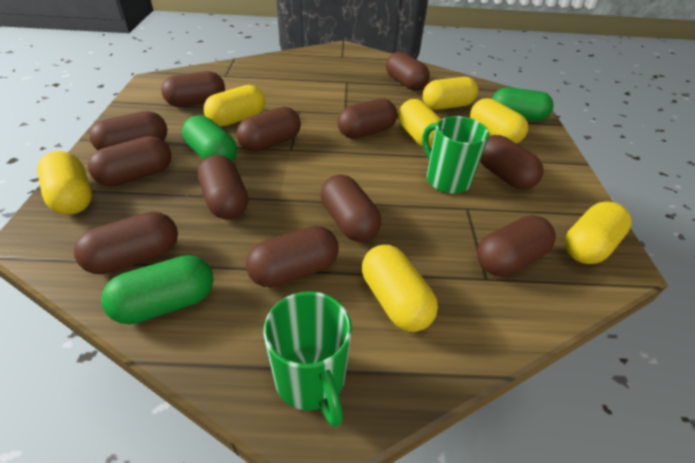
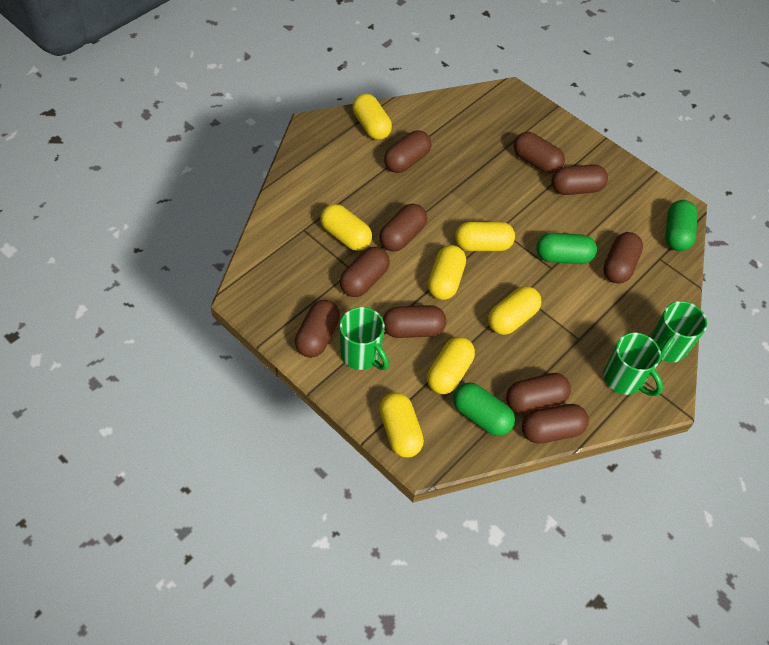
brown capsule: 12 -> 10
green mug: 2 -> 3

